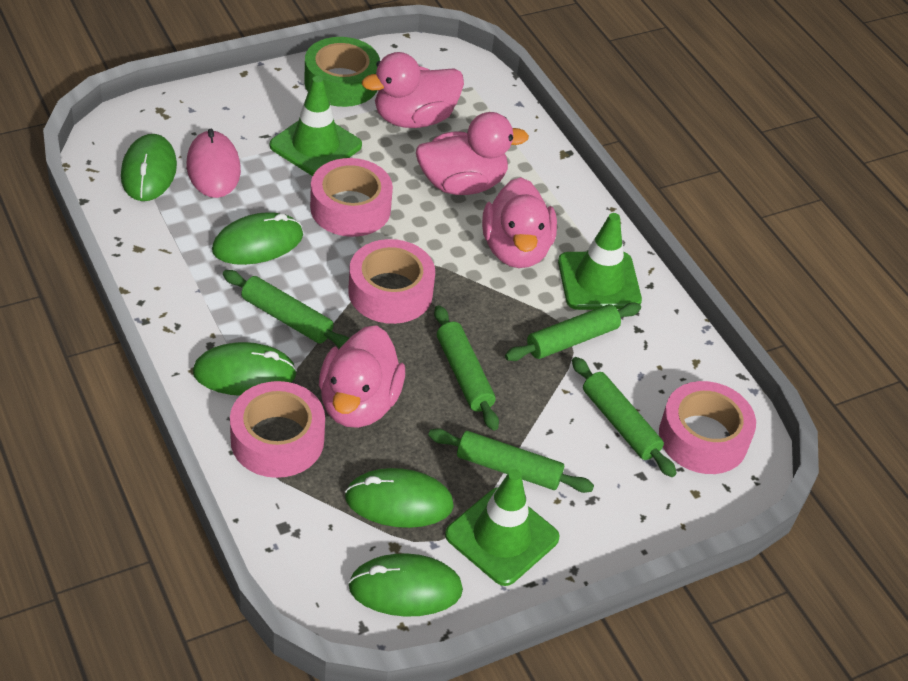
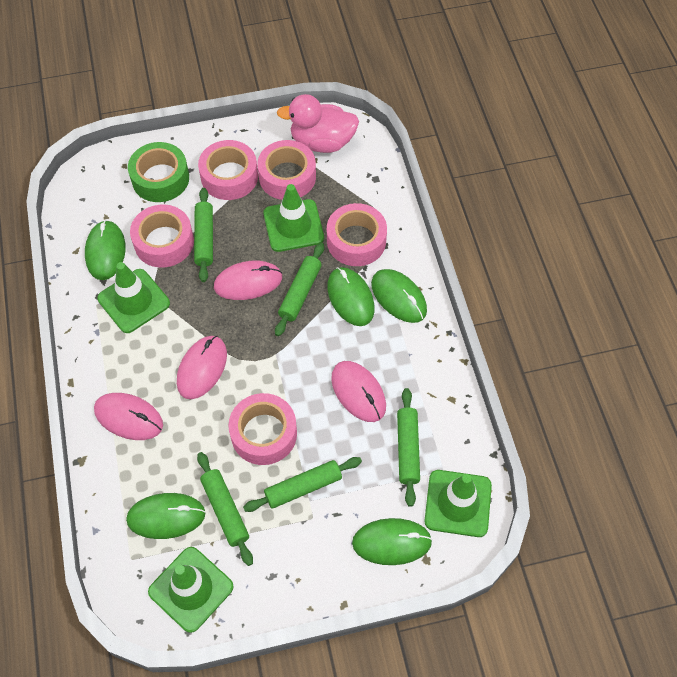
green traffic cone: 3 -> 4
pink duck: 4 -> 1
pink mouse: 1 -> 4
pink tape: 4 -> 5

